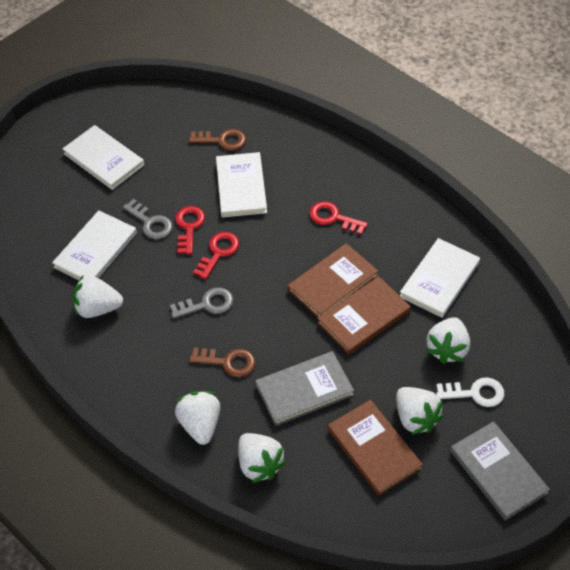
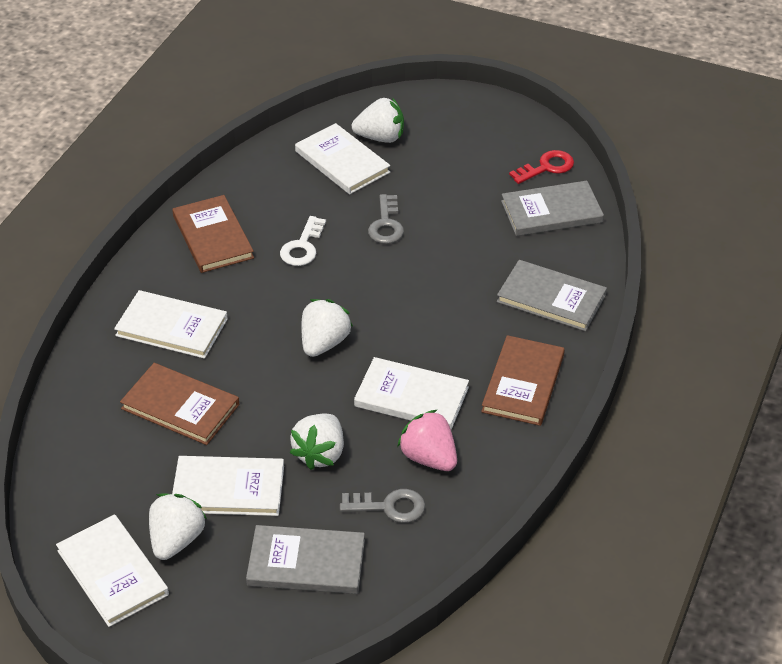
brown key: 2 -> 0
grey book: 2 -> 3
pink strawberry: 0 -> 1
red key: 3 -> 1
white book: 4 -> 5
white strawberry: 5 -> 4

